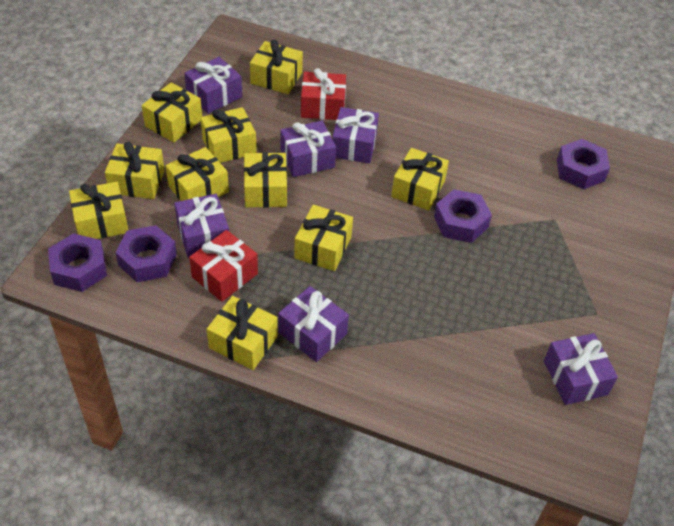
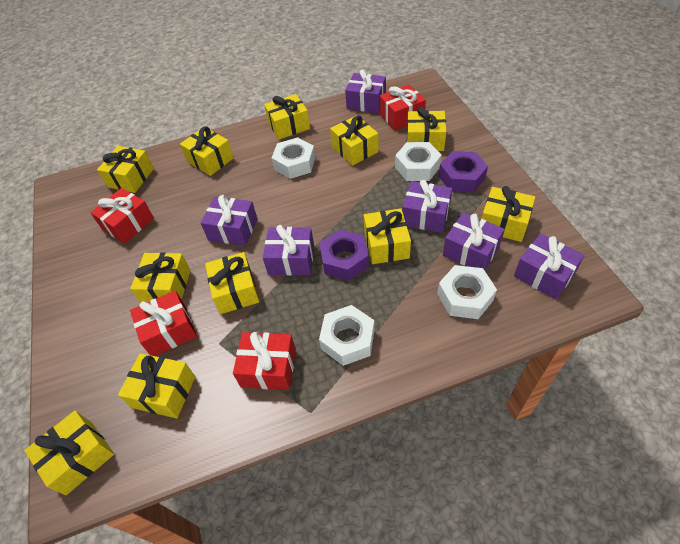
purple nut: 4 -> 2
red gift: 2 -> 4
white nut: 0 -> 4
yellow gift: 10 -> 11

